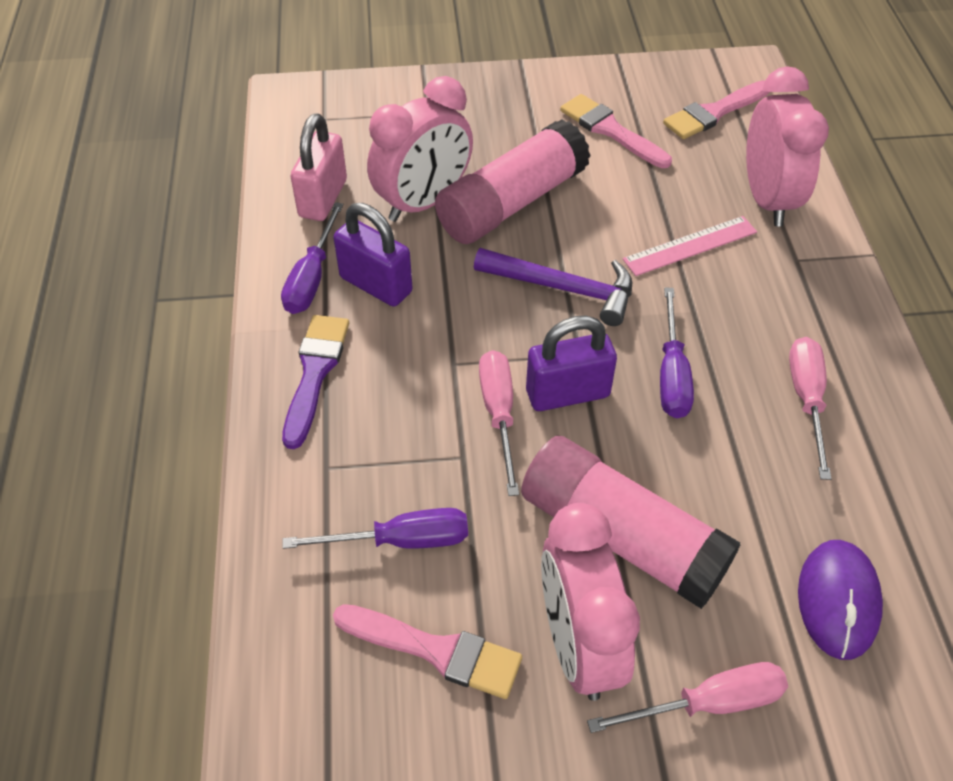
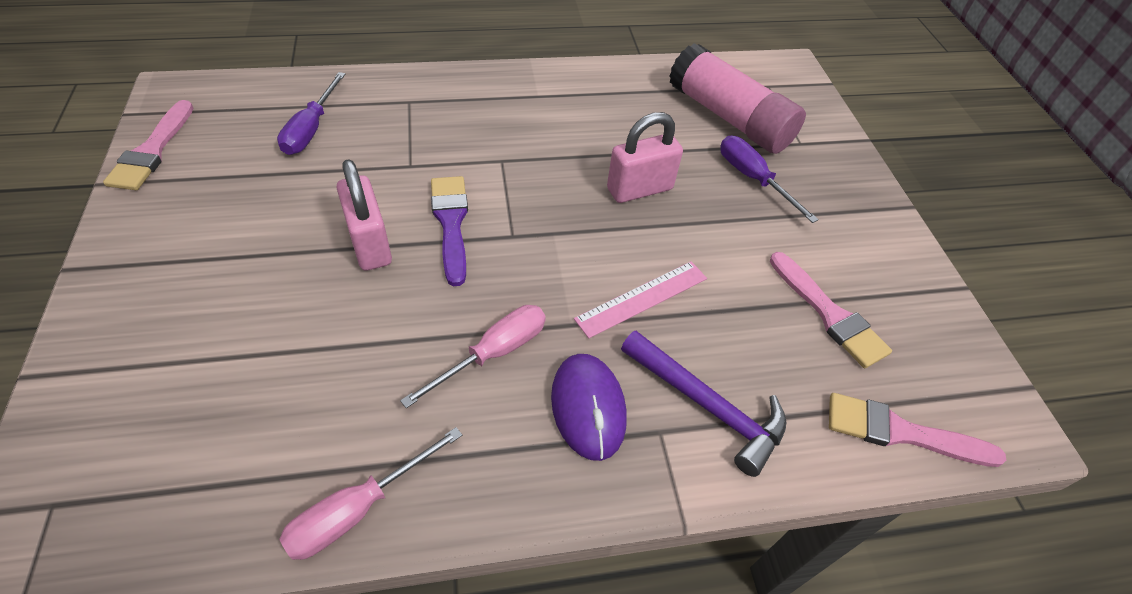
pink clock: 3 -> 0
pink glue stick: 2 -> 1
pink padlock: 1 -> 2
pink screwdriver: 3 -> 2
purple padlock: 2 -> 0
purple screwdriver: 3 -> 2

